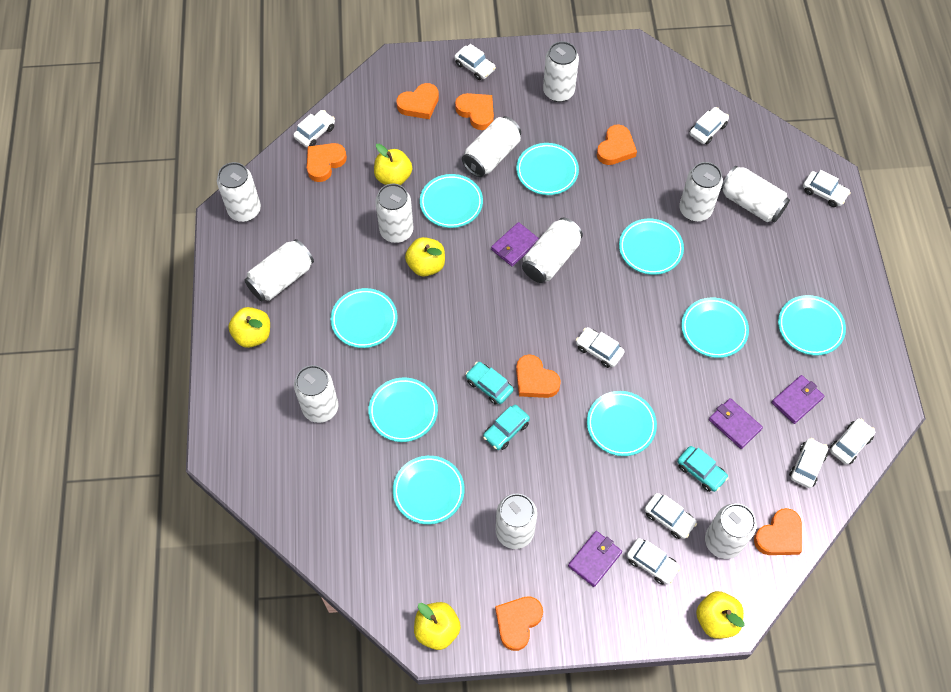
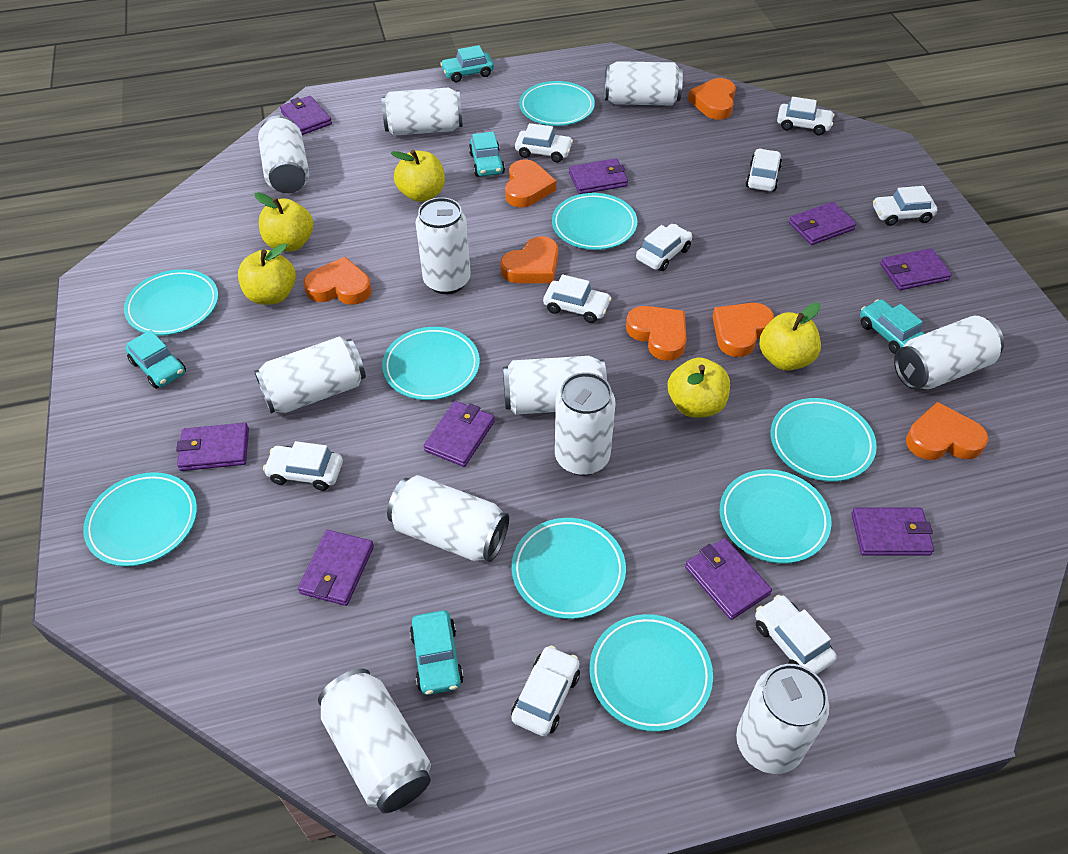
purple wallet: 4 -> 9
turquoise car: 3 -> 5

